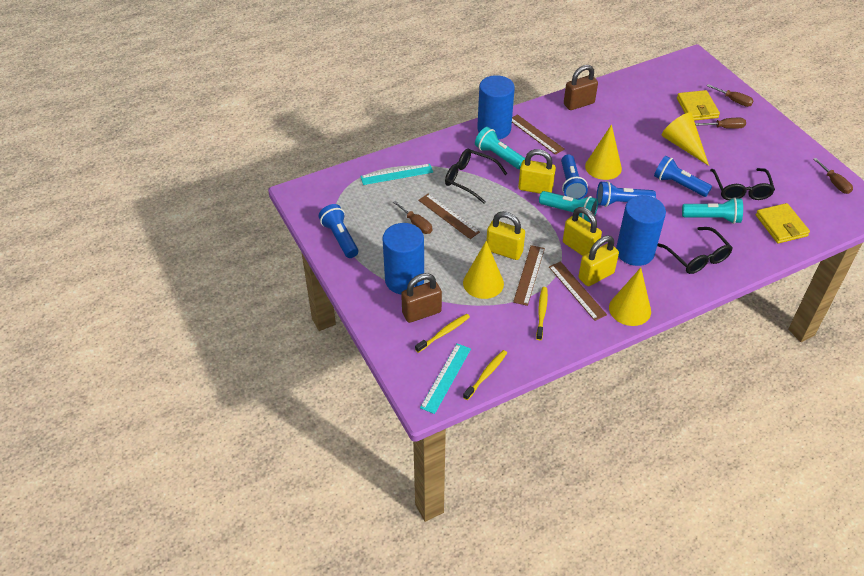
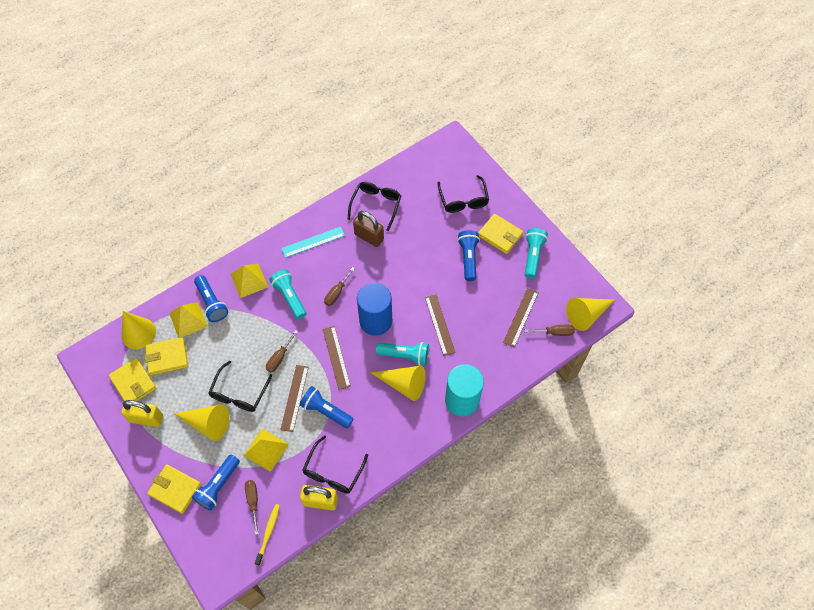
black glasses: 3 -> 4
blue cylinder: 3 -> 1
brown padlock: 2 -> 1
turquoise cylinder: 0 -> 1
turquoise ruler: 2 -> 1
yellow padlock: 4 -> 2
yellow pyramid: 0 -> 3
yellow toothbrush: 3 -> 1
yellow wallet: 2 -> 4

